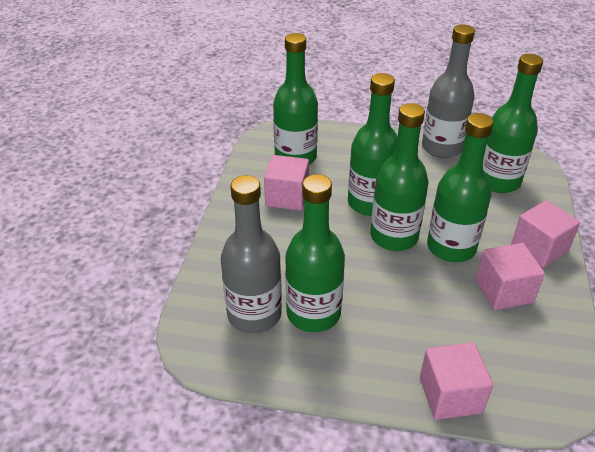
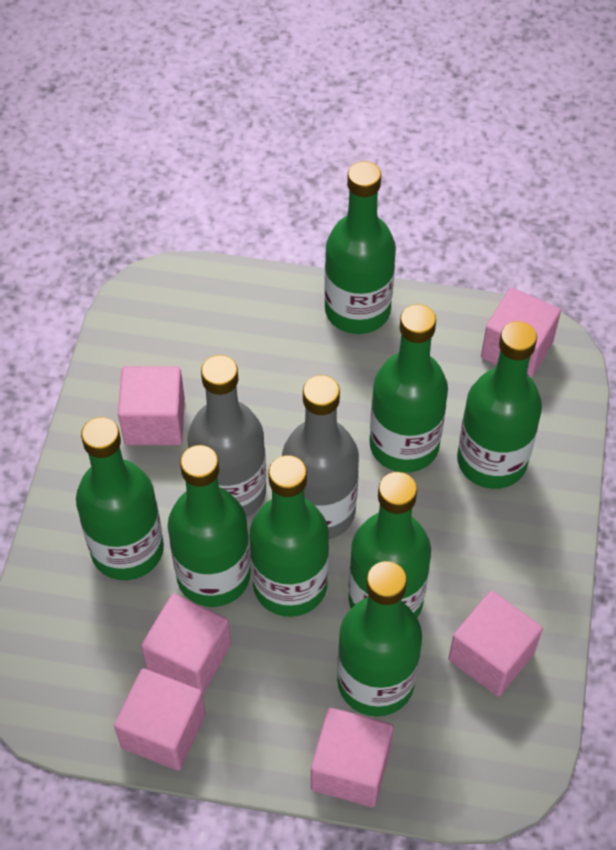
green bottle: 6 -> 8
pink cube: 4 -> 6

